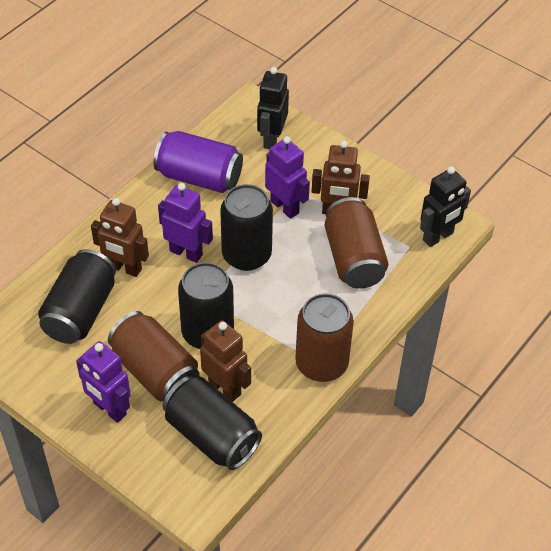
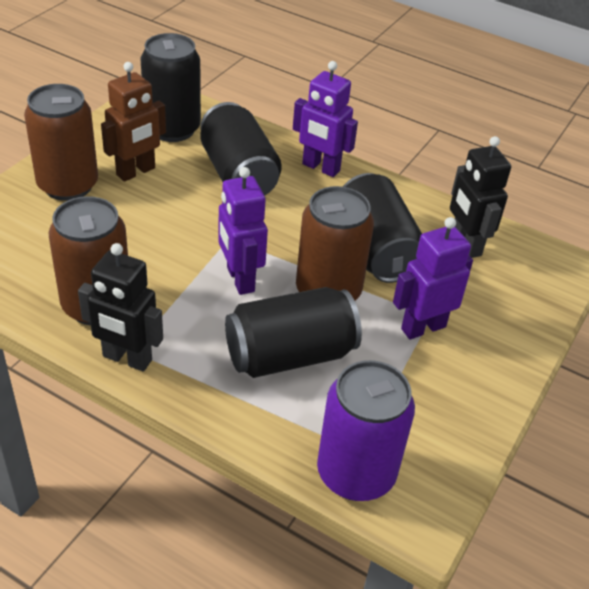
brown robot: 3 -> 1

